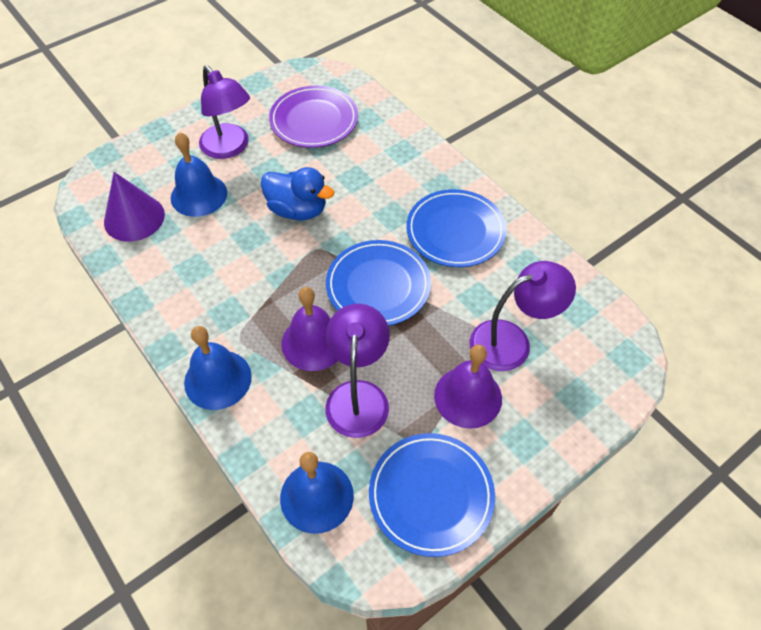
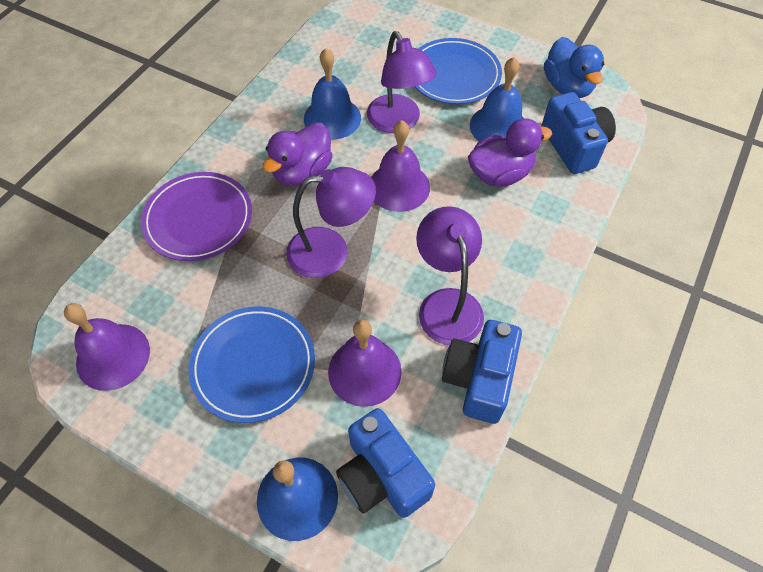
blue camera: 0 -> 3
blue plate: 3 -> 2
purple bell: 2 -> 3
purple cone: 1 -> 0
purple duck: 0 -> 2

